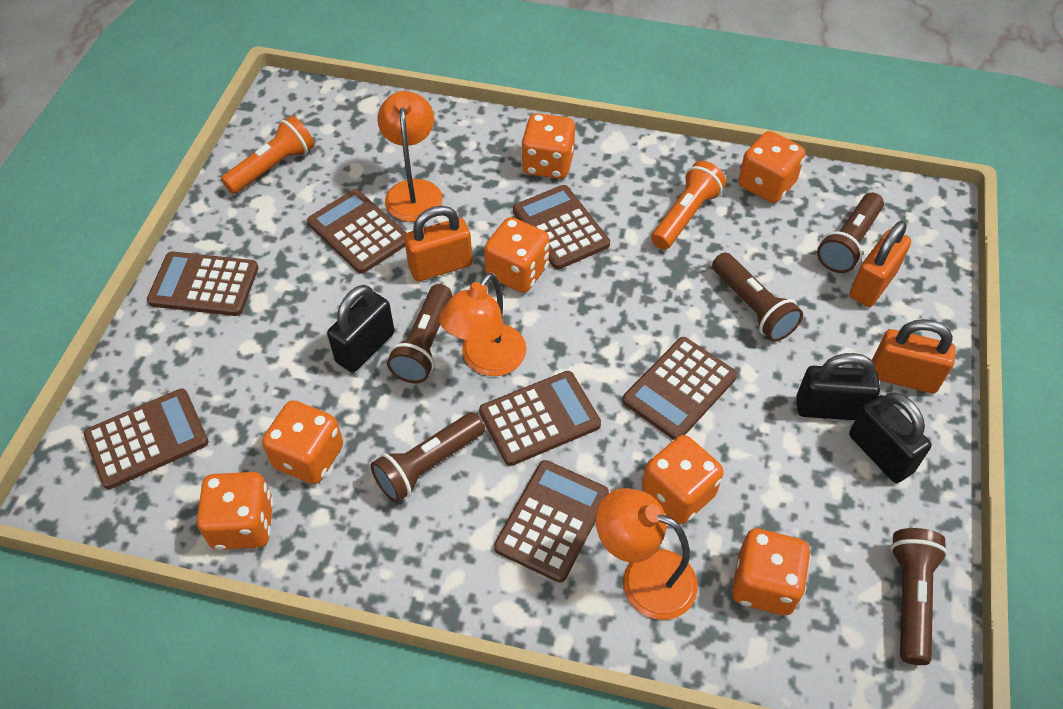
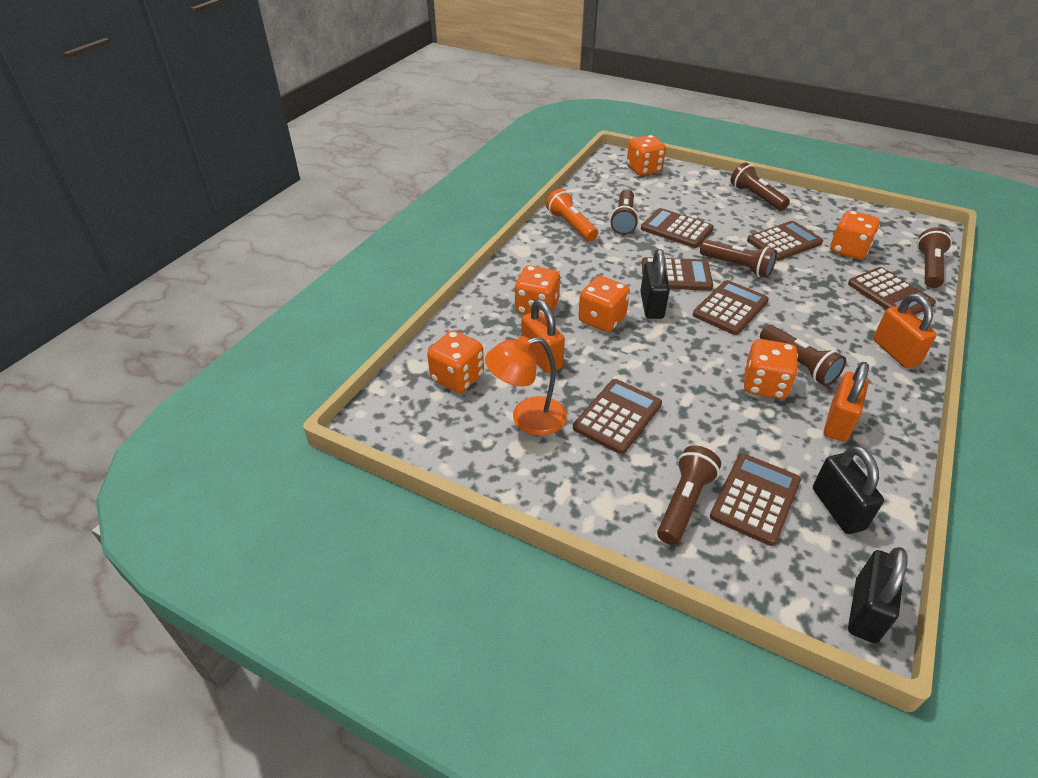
brown flashlight: 5 -> 6
orange dice: 7 -> 6
orange flashlight: 2 -> 1
orange lamp: 3 -> 1

